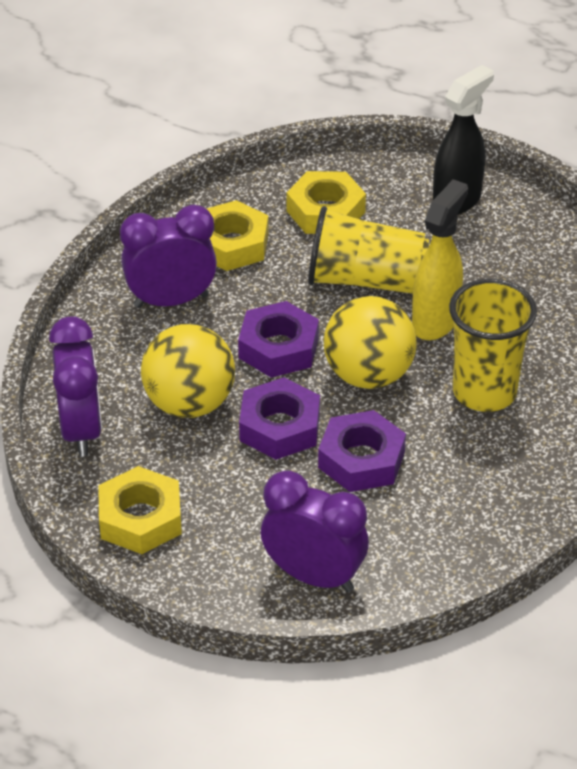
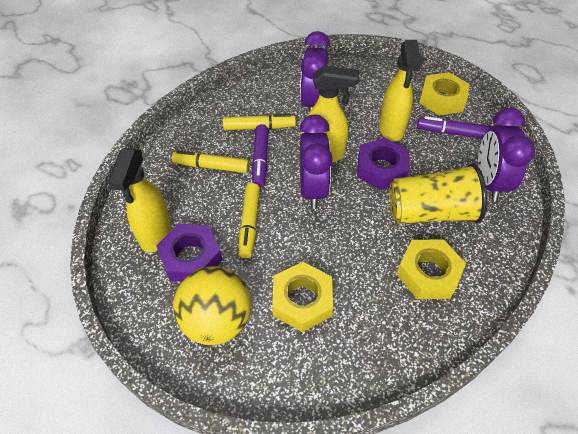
black spray bottle: 1 -> 0
purple marker: 0 -> 2
purple nut: 3 -> 2
yellow ball: 2 -> 1
yellow cup: 2 -> 1
yellow marker: 0 -> 3
yellow spray bottle: 1 -> 3

